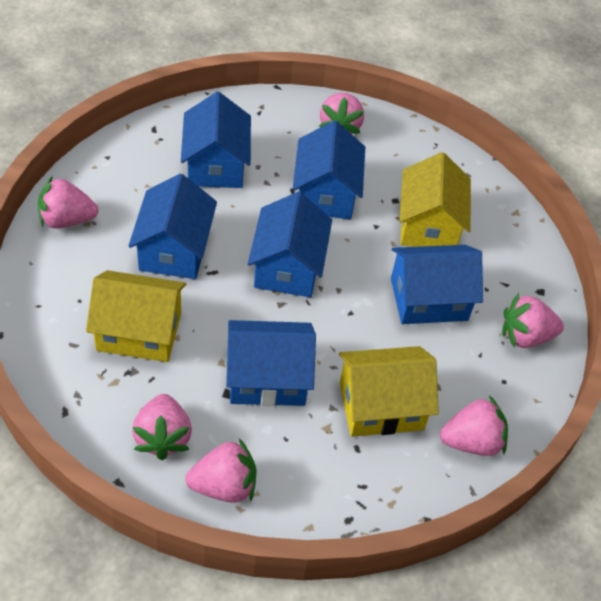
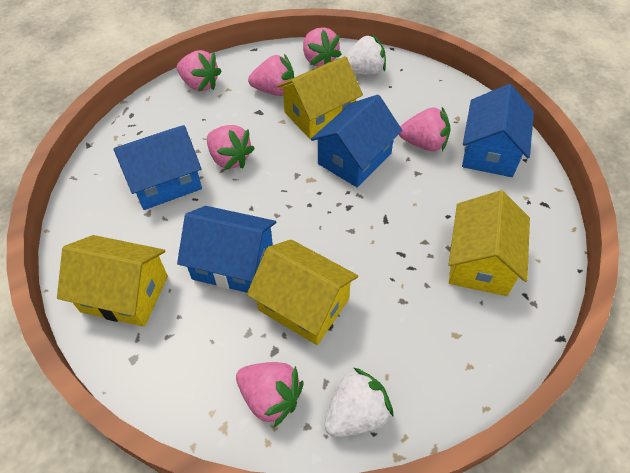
blue house: 6 -> 4
white strawberry: 0 -> 2
yellow house: 3 -> 4

